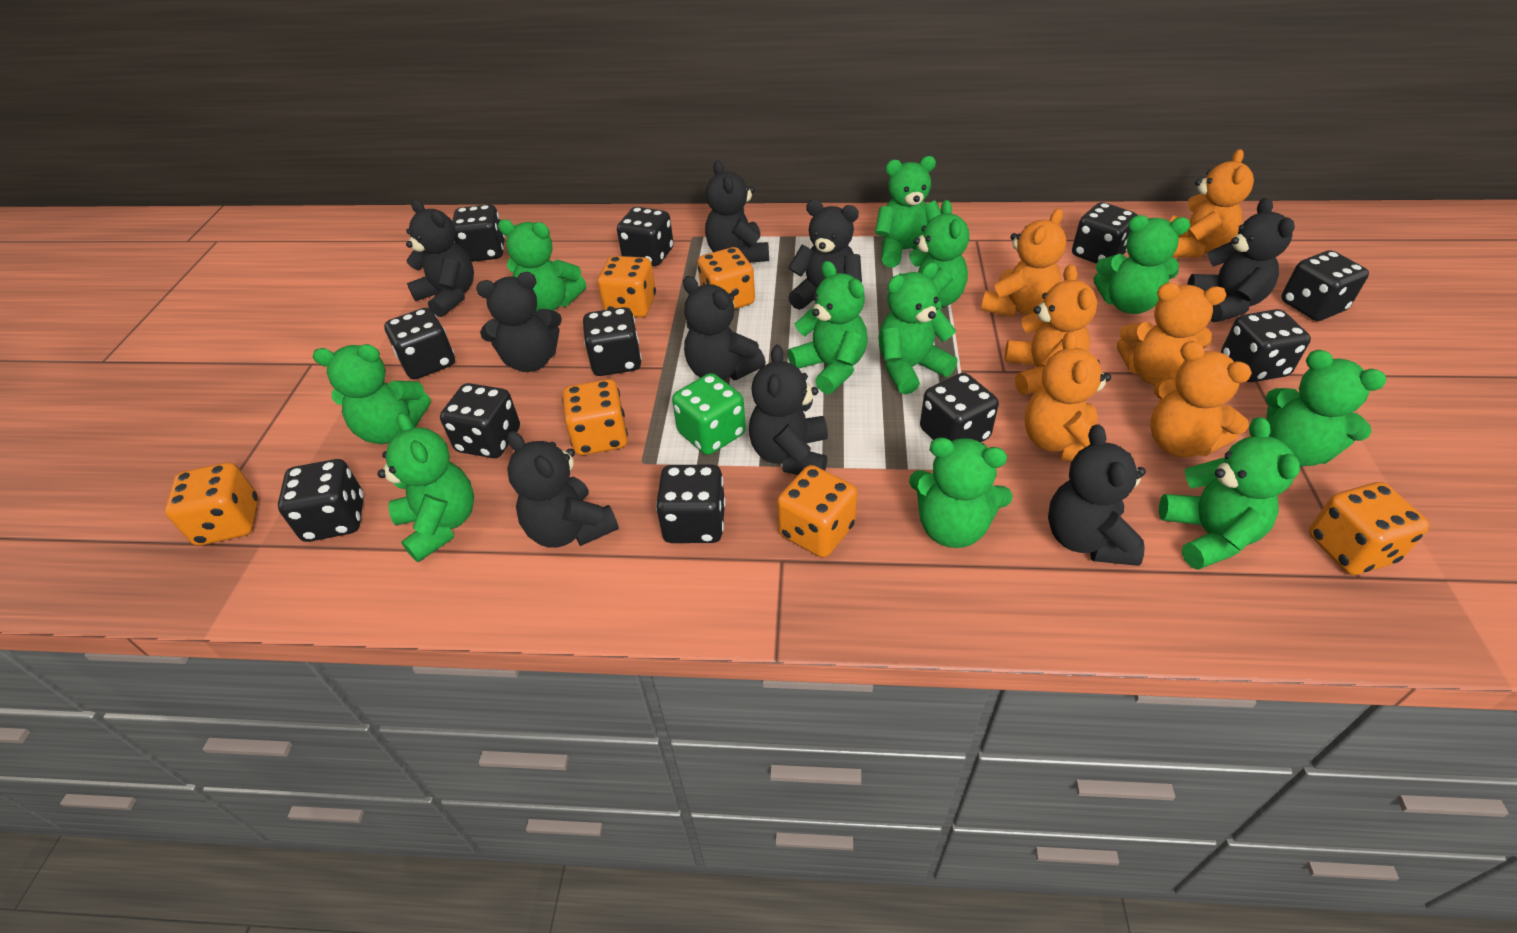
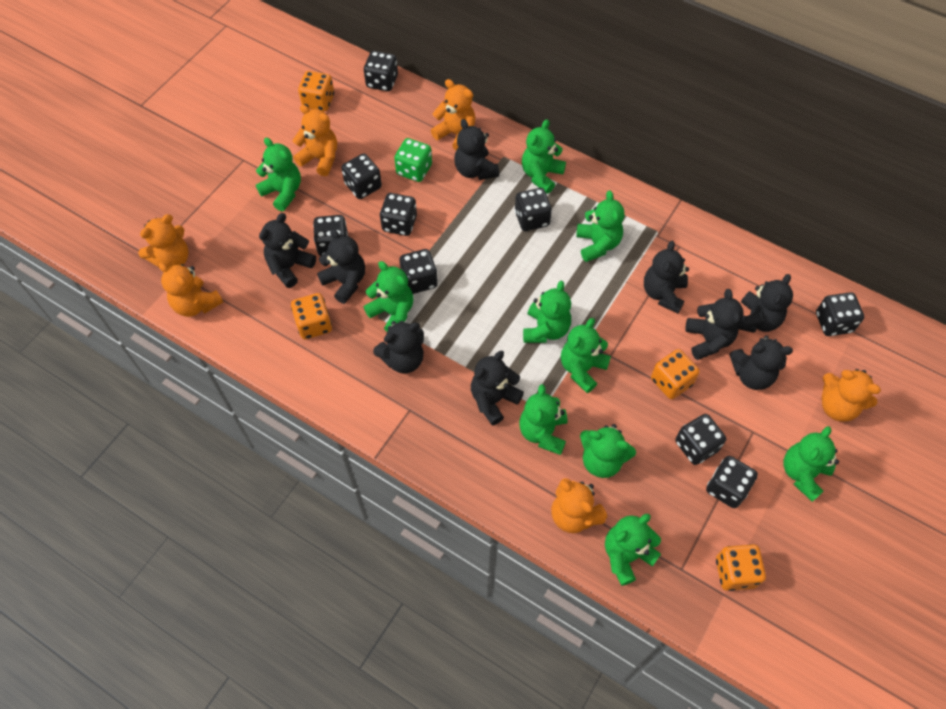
black dice: 11 -> 9
green teddy bear: 11 -> 10
orange dice: 6 -> 4

